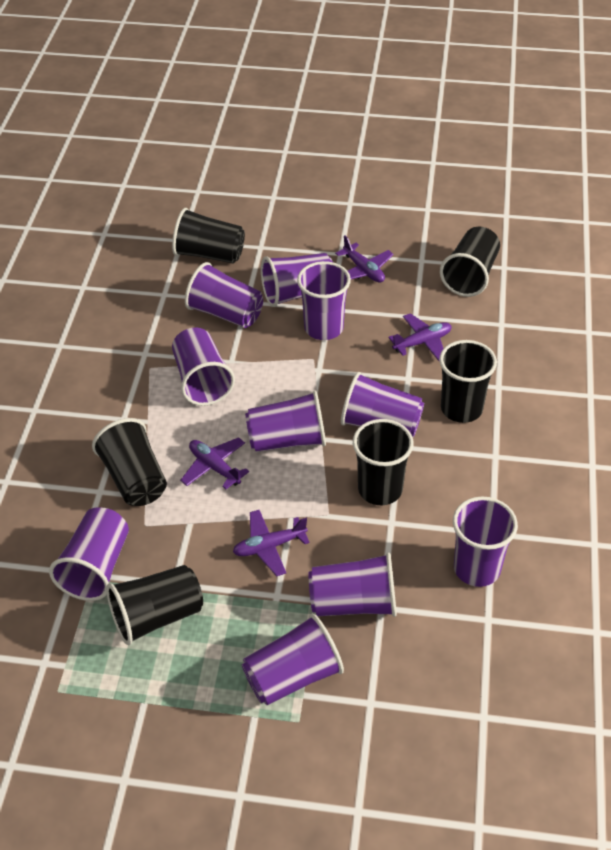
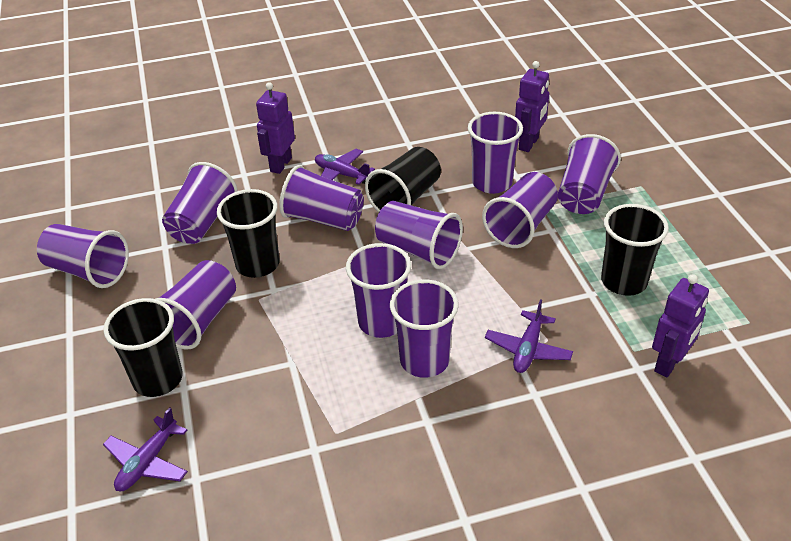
black cup: 6 -> 4
purple plane: 4 -> 3
purple robot: 0 -> 3

